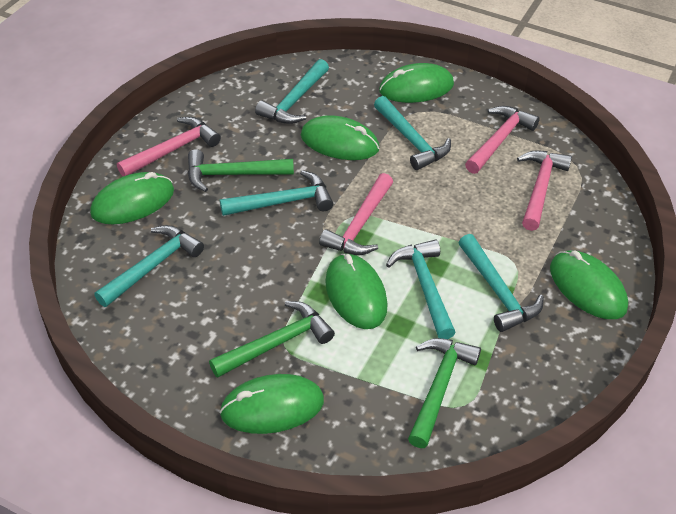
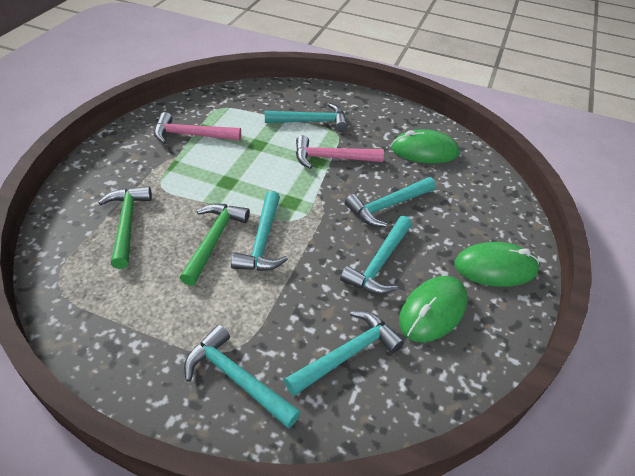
green hammer: 3 -> 2
green mouse: 6 -> 3
pink hammer: 4 -> 2

